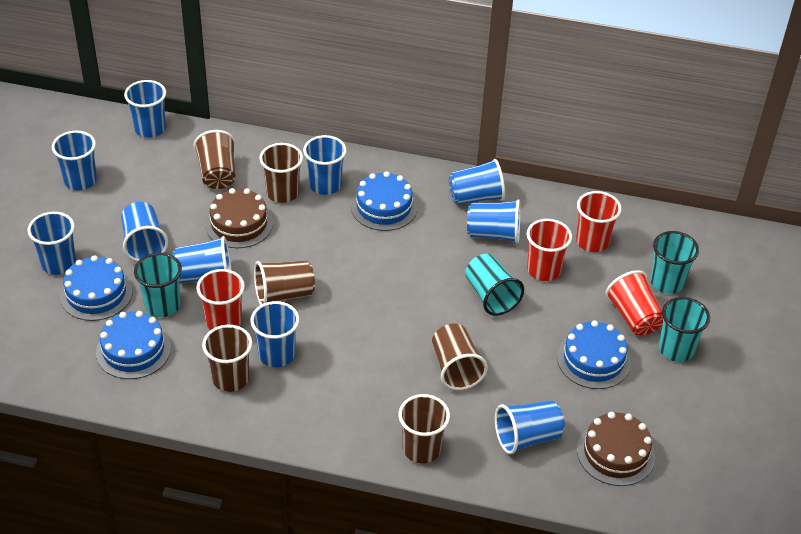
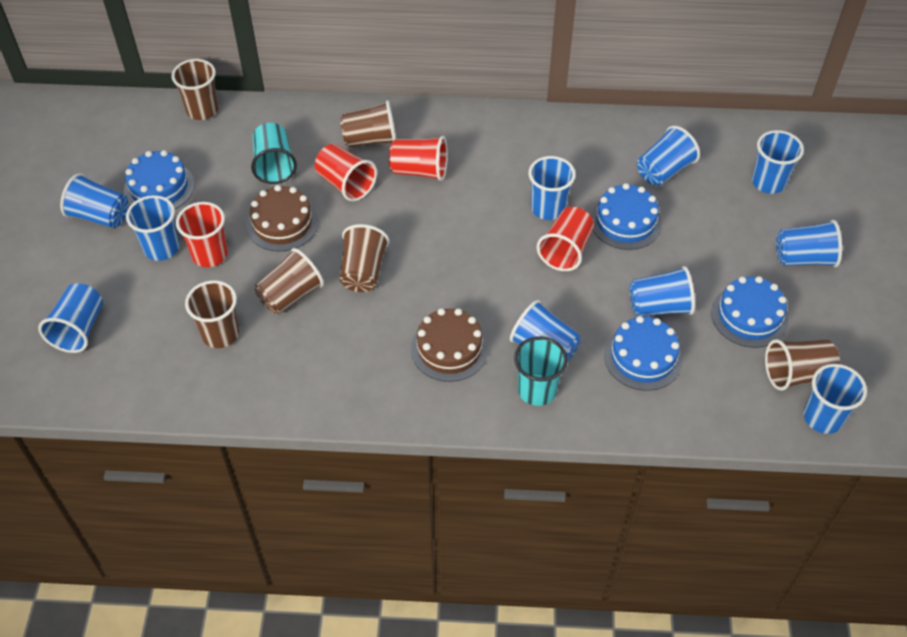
turquoise cup: 4 -> 2

